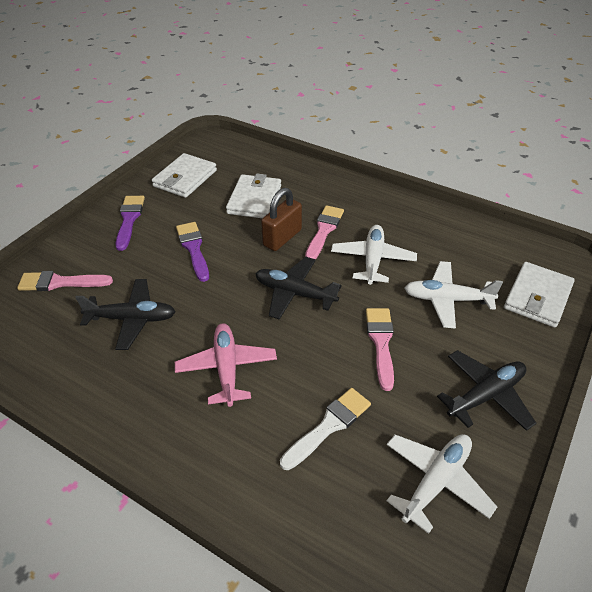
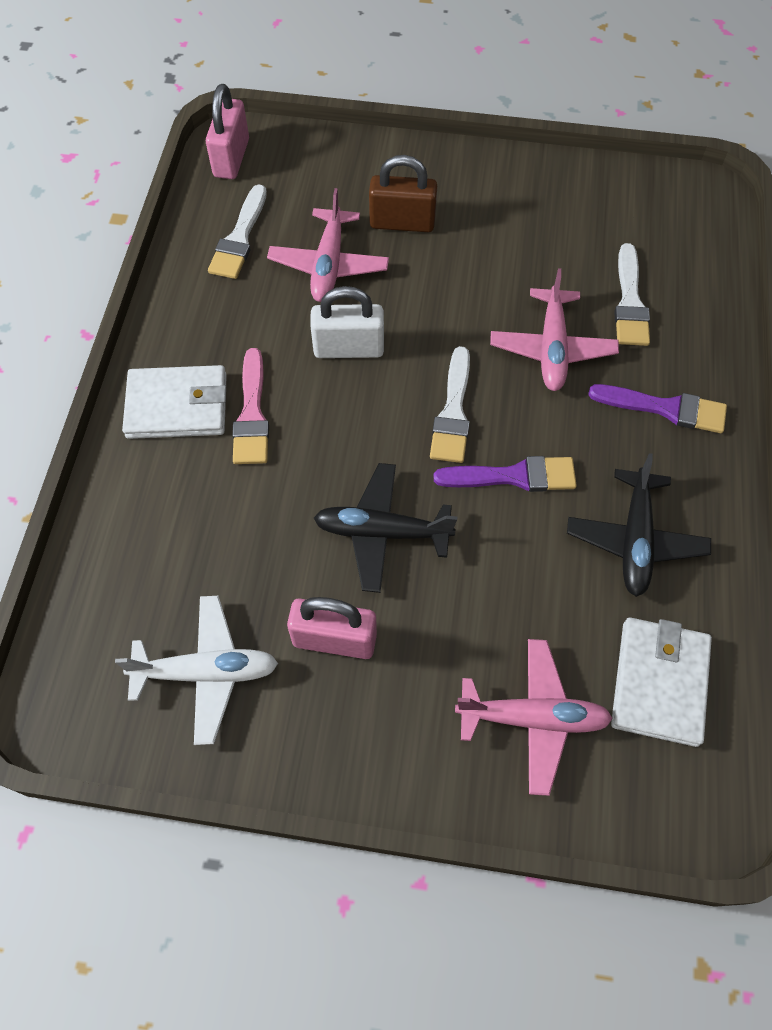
black plane: 3 -> 2
pink brush: 3 -> 1
pink padlock: 0 -> 2
pink plane: 1 -> 3
white brush: 1 -> 3
white padlock: 0 -> 1
white plane: 3 -> 1
white wallet: 3 -> 2

